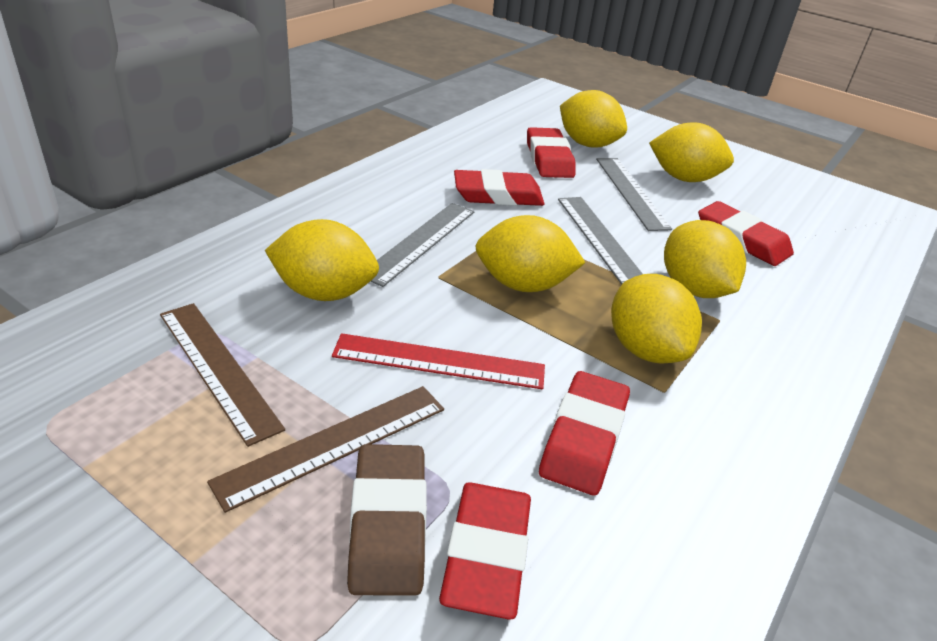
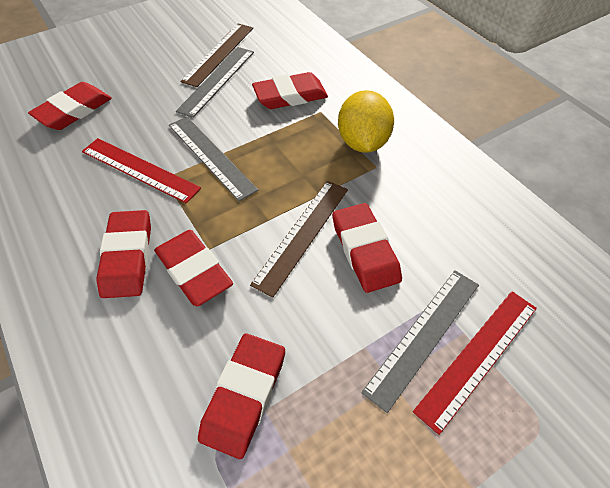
brown eraser: 1 -> 0
red eraser: 5 -> 6
red ruler: 1 -> 2
yellow lemon: 6 -> 1

